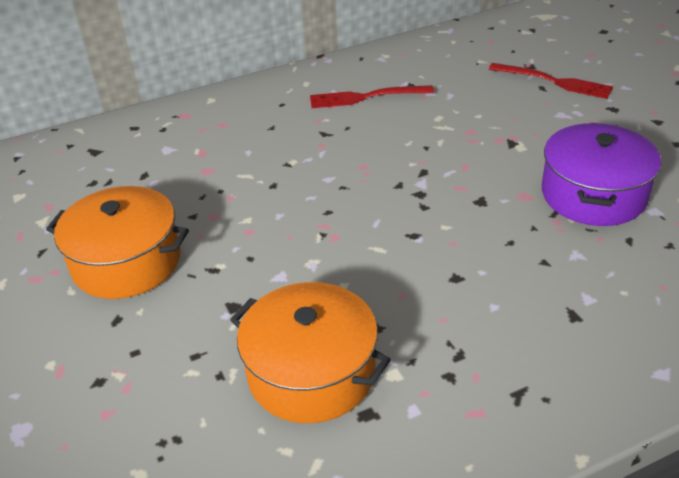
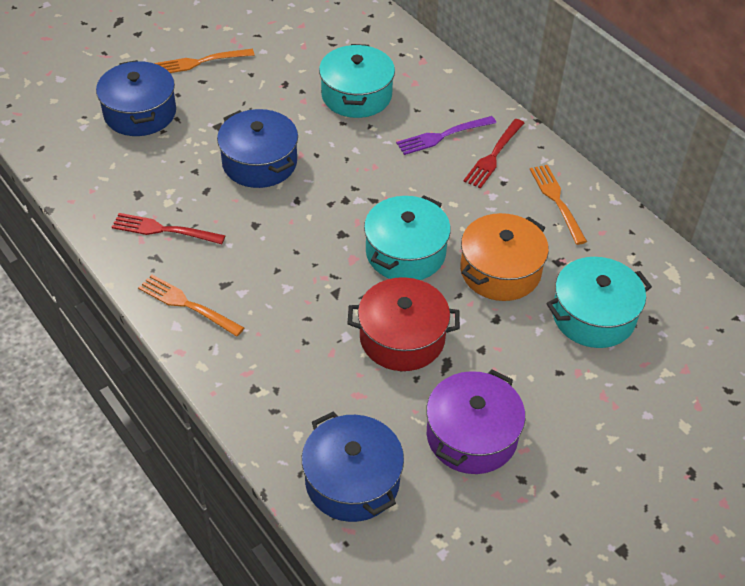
blue pot: 0 -> 3
orange fork: 0 -> 3
orange pot: 2 -> 1
purple fork: 0 -> 1
red pot: 0 -> 1
turquoise pot: 0 -> 3

